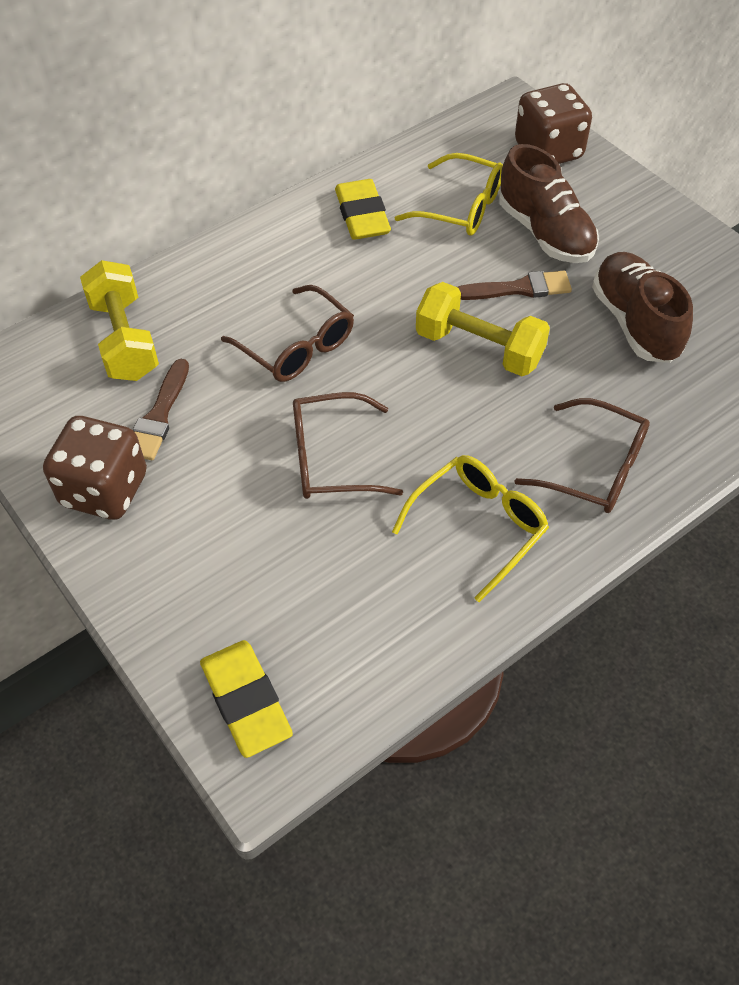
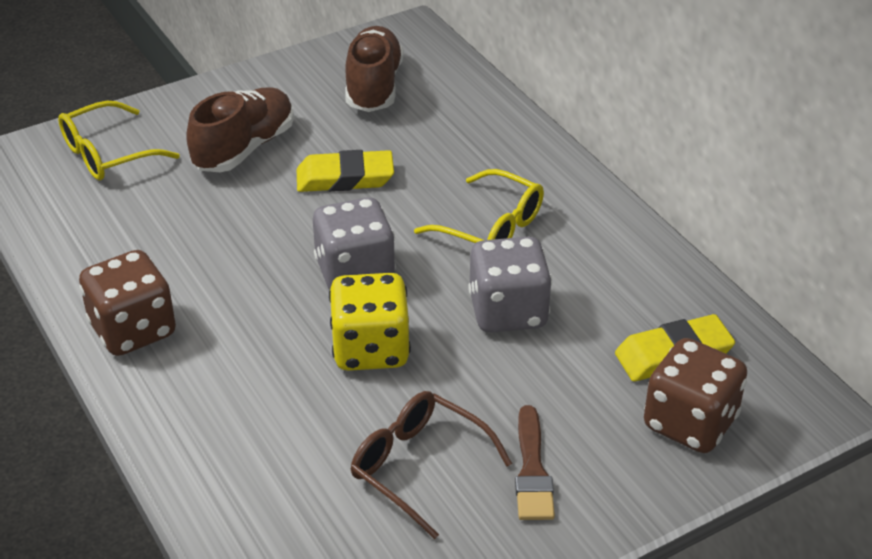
brown brush: 2 -> 1
brown glasses: 3 -> 1
grey dice: 0 -> 2
yellow dice: 0 -> 1
yellow dumbbell: 2 -> 0

